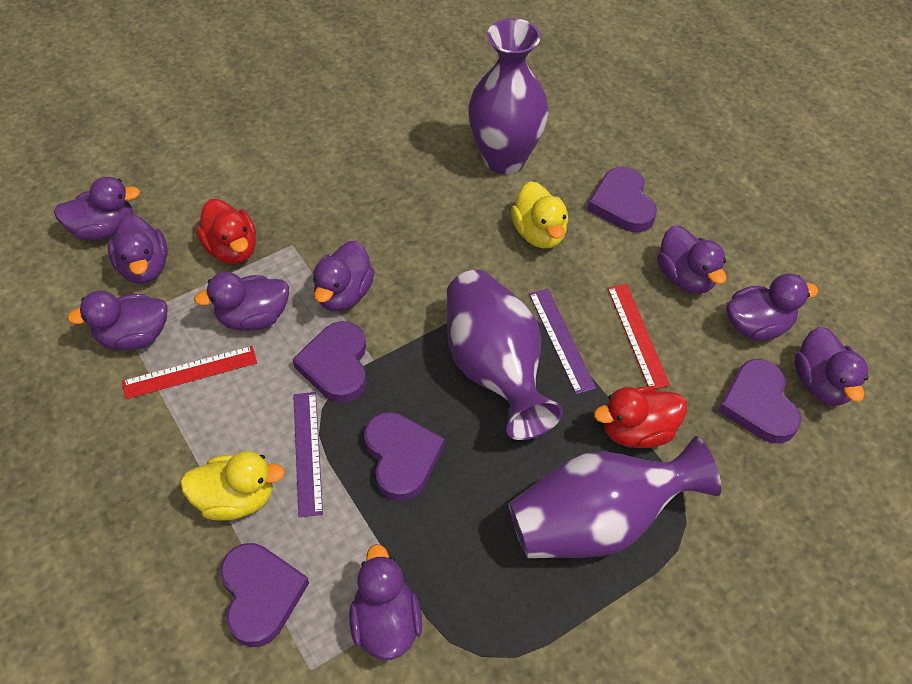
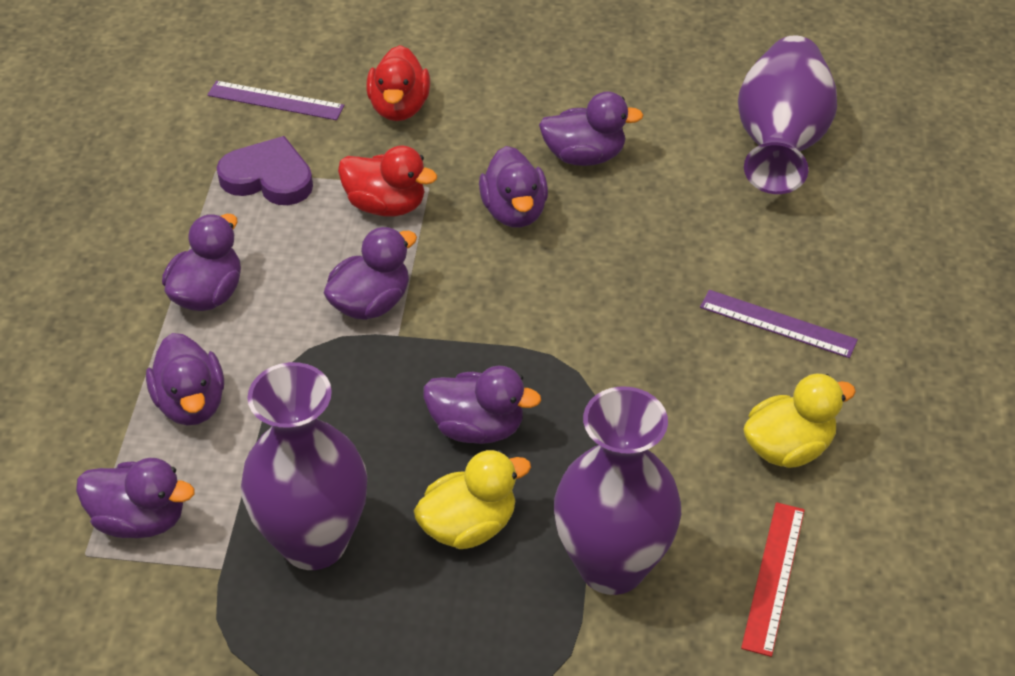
purple duck: 9 -> 7
purple heart: 5 -> 1
red ruler: 2 -> 1

